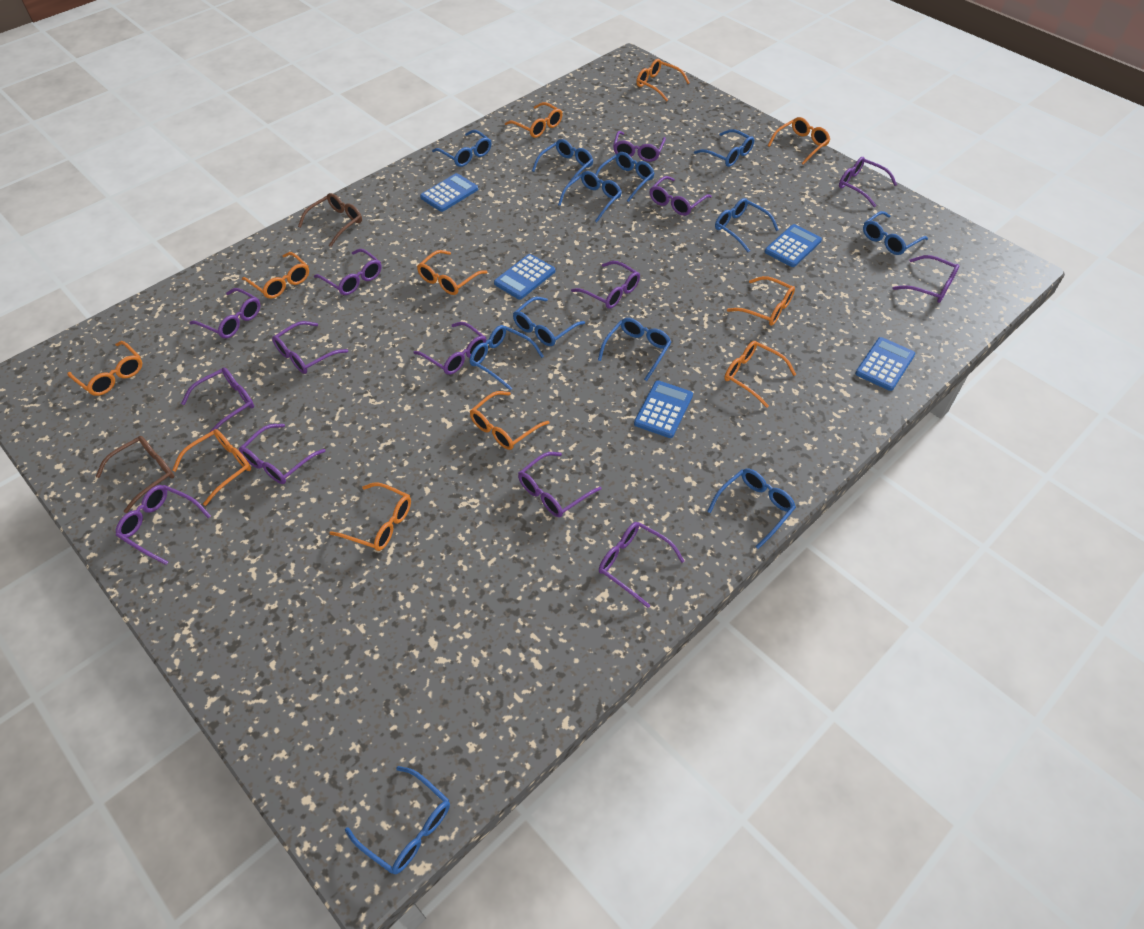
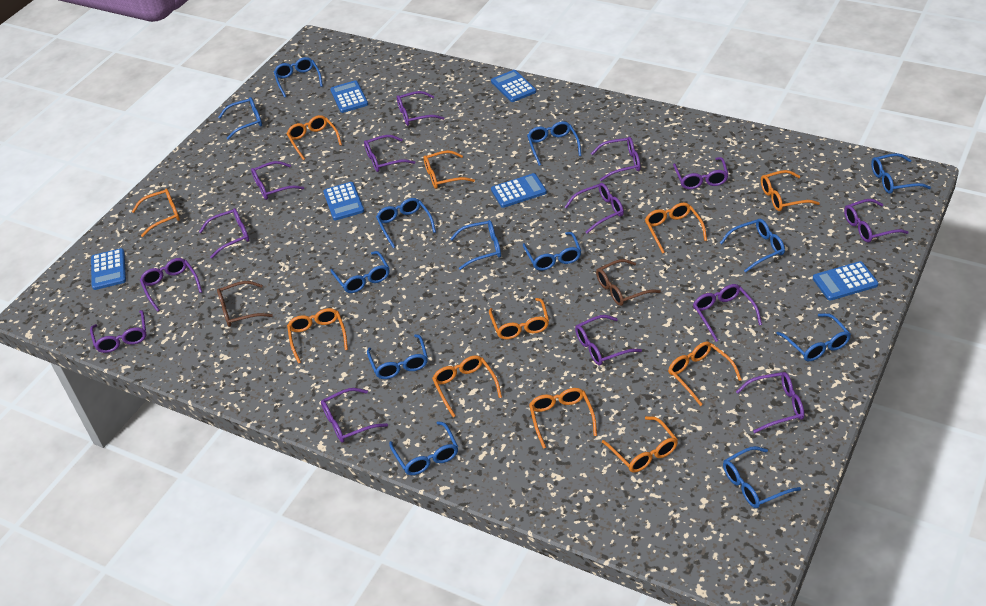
blue calculator: 5 -> 6
blue glasses: 12 -> 13

